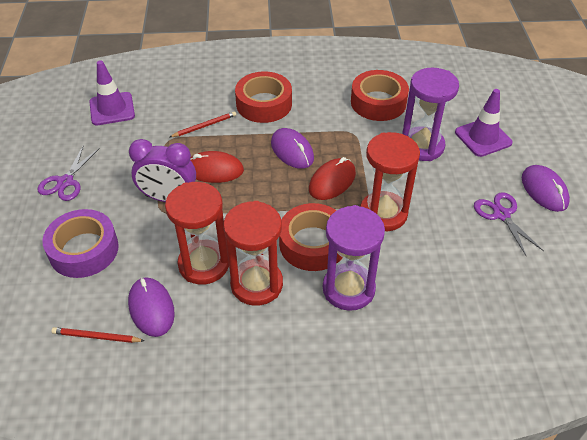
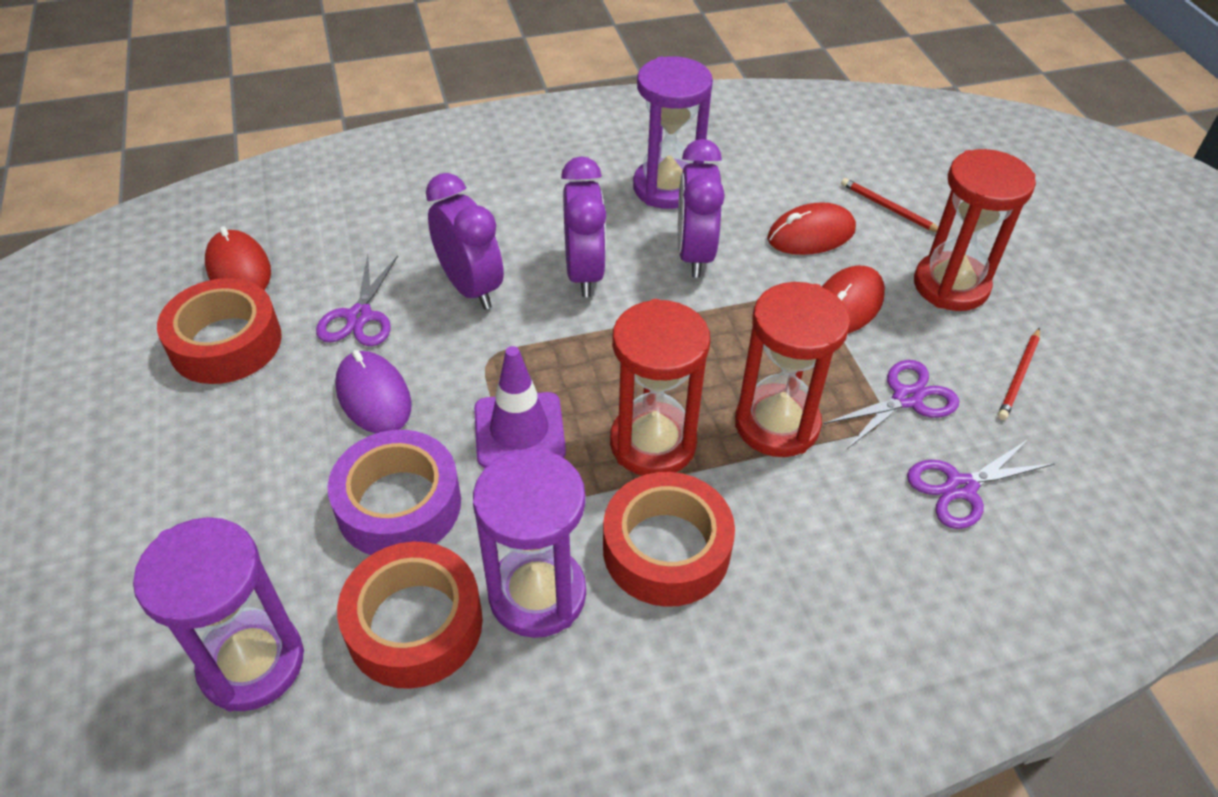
purple clock: 1 -> 3
purple hourglass: 2 -> 3
purple mouse: 3 -> 1
purple scissors: 2 -> 3
purple traffic cone: 2 -> 1
red mouse: 2 -> 3

